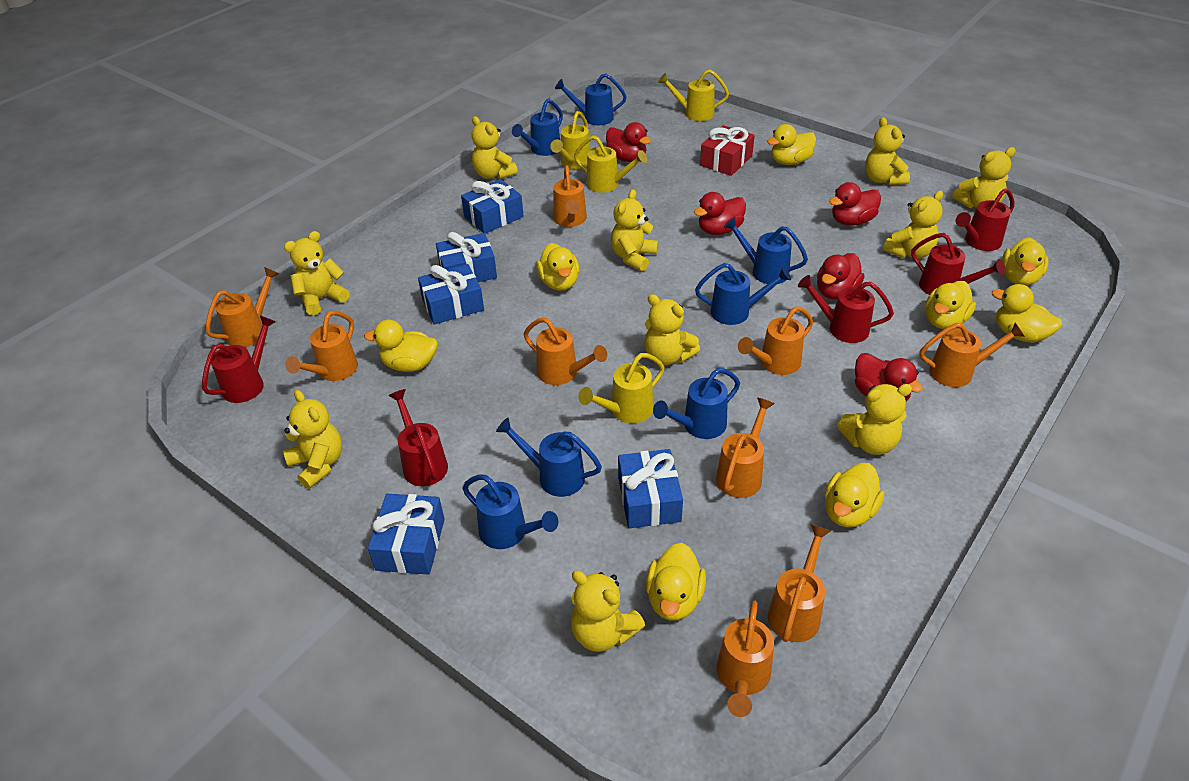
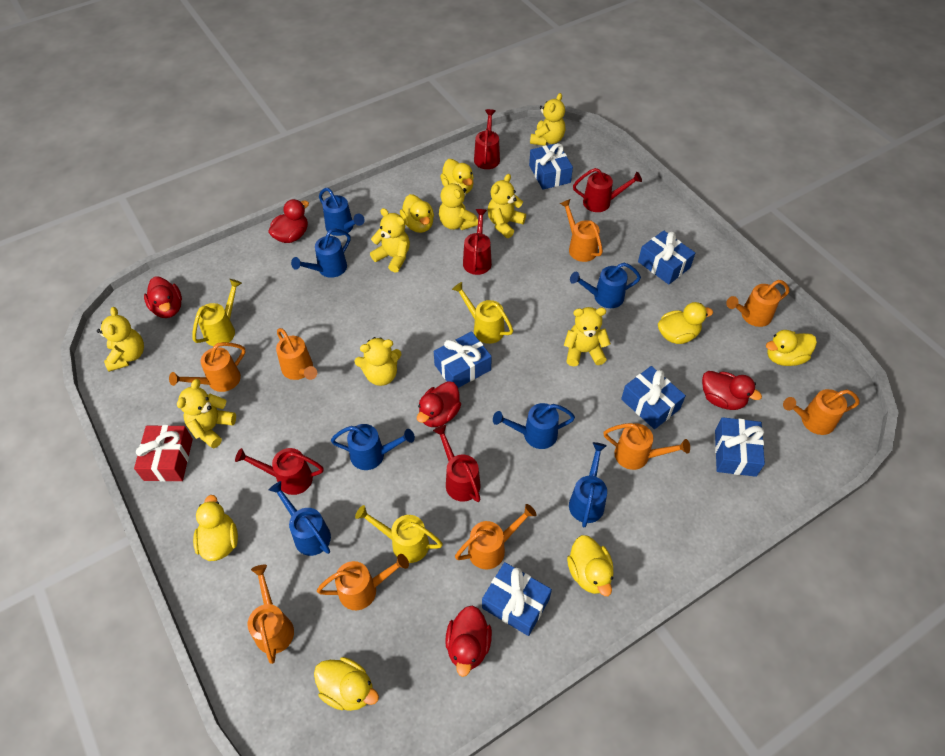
blue gift: 5 -> 6
yellow duck: 8 -> 7
yellow teddy bear: 10 -> 8
yellow watering can: 4 -> 3

